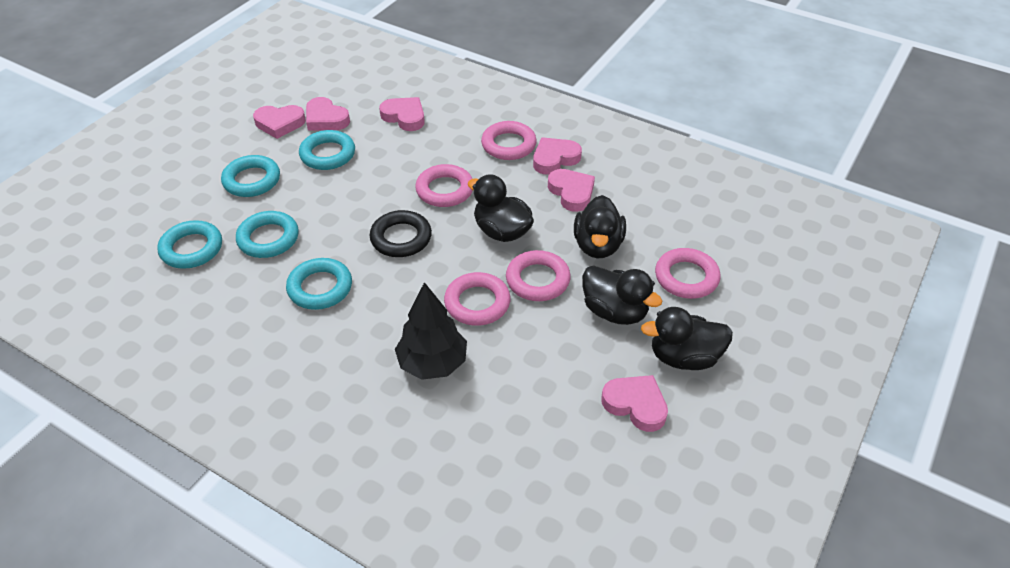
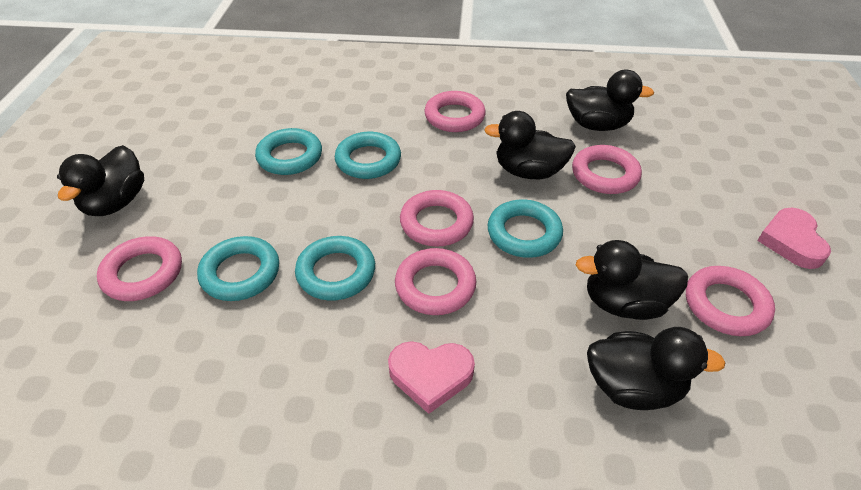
black duck: 4 -> 5
black ring: 1 -> 0
black tree: 1 -> 0
pink heart: 6 -> 2
pink ring: 5 -> 6

